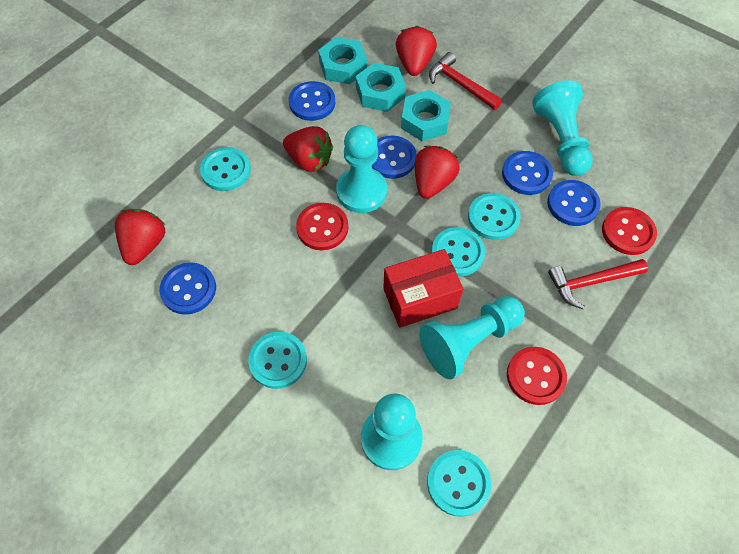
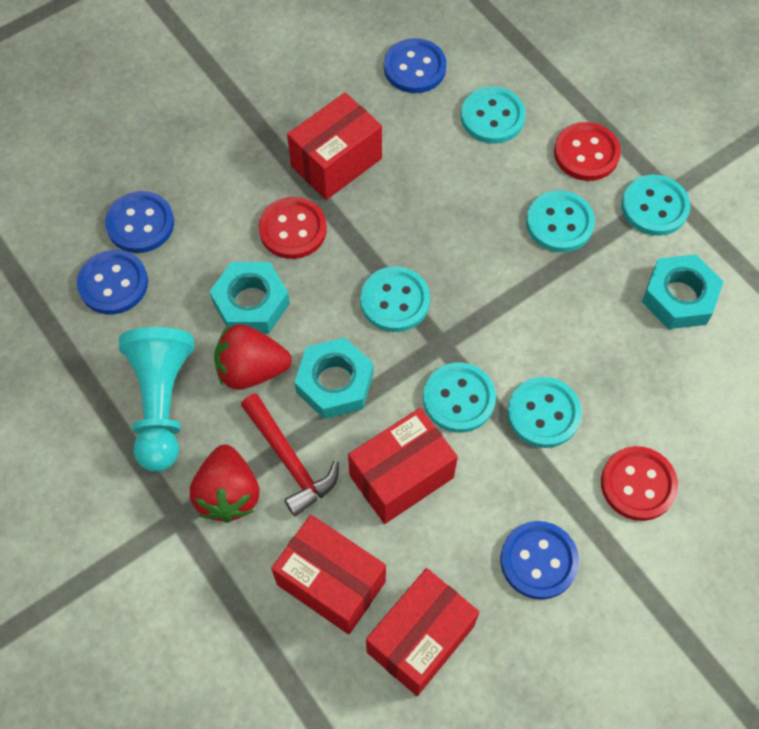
blue button: 5 -> 4
red box: 1 -> 4
red hammer: 2 -> 1
red strawberry: 4 -> 2
turquoise button: 5 -> 6
turquoise pawn: 4 -> 1

